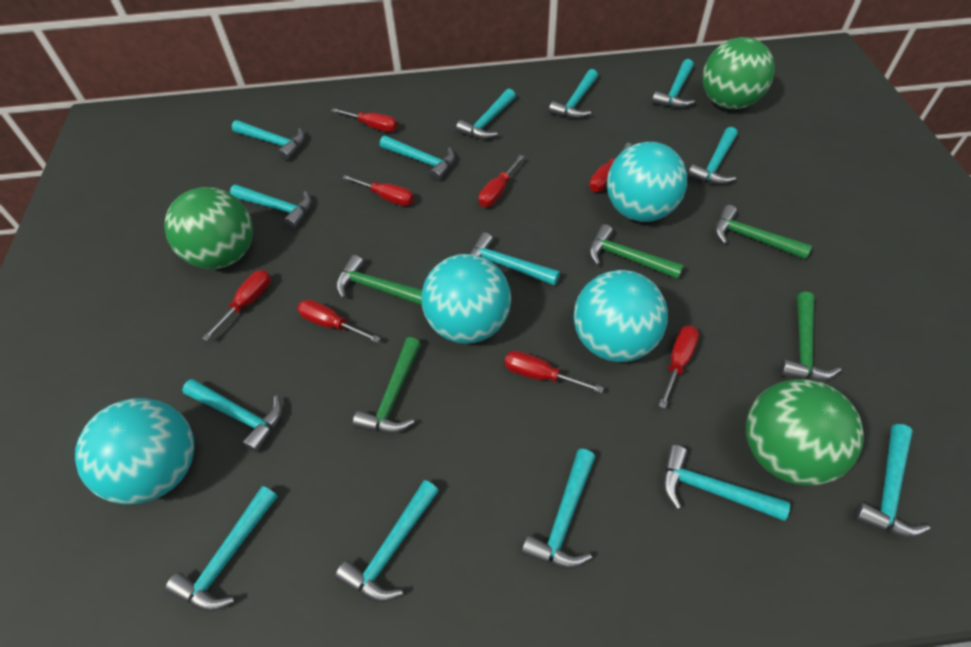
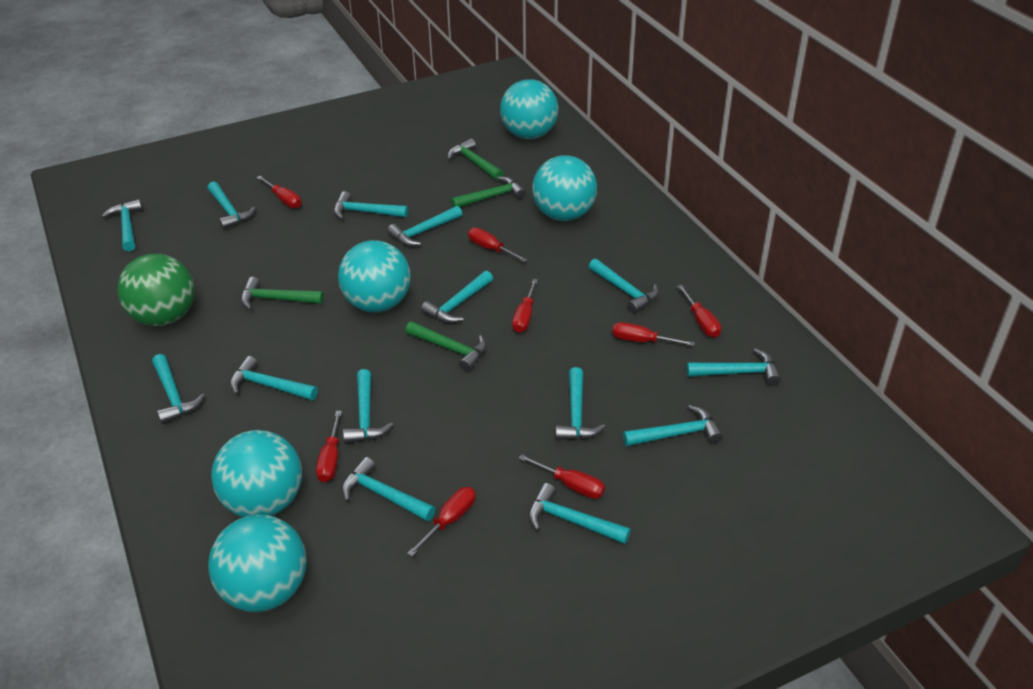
green ball: 3 -> 1
green hammer: 5 -> 4
turquoise ball: 4 -> 5

